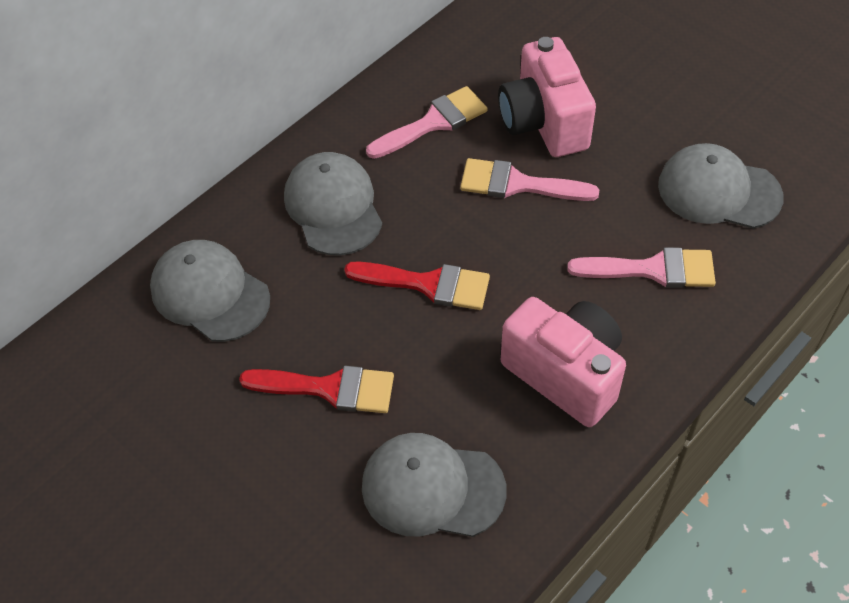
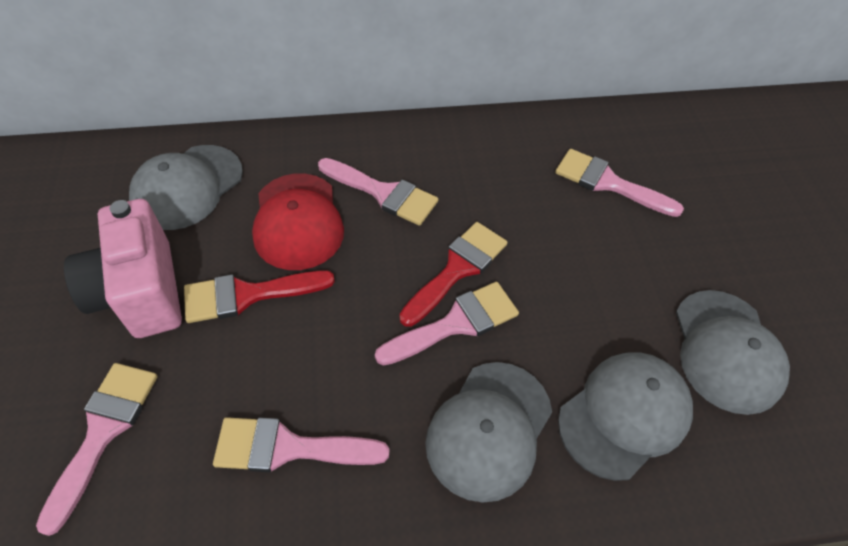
pink brush: 3 -> 5
pink camera: 2 -> 1
red cap: 0 -> 1

